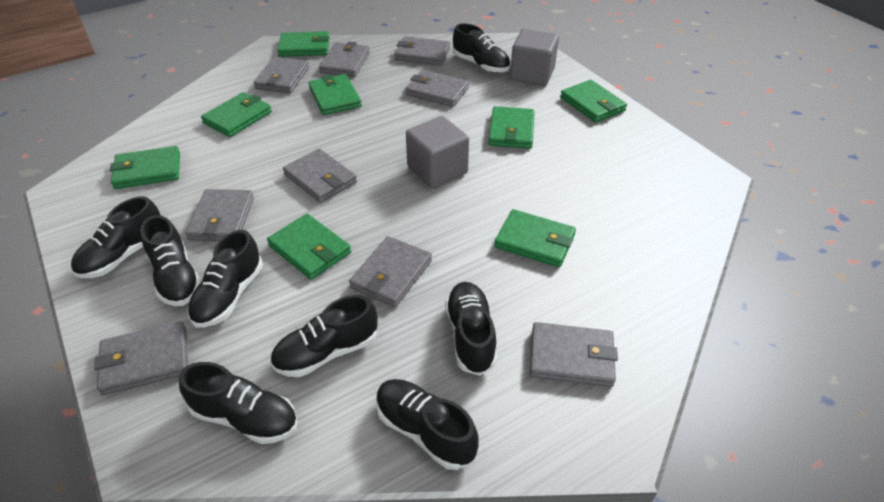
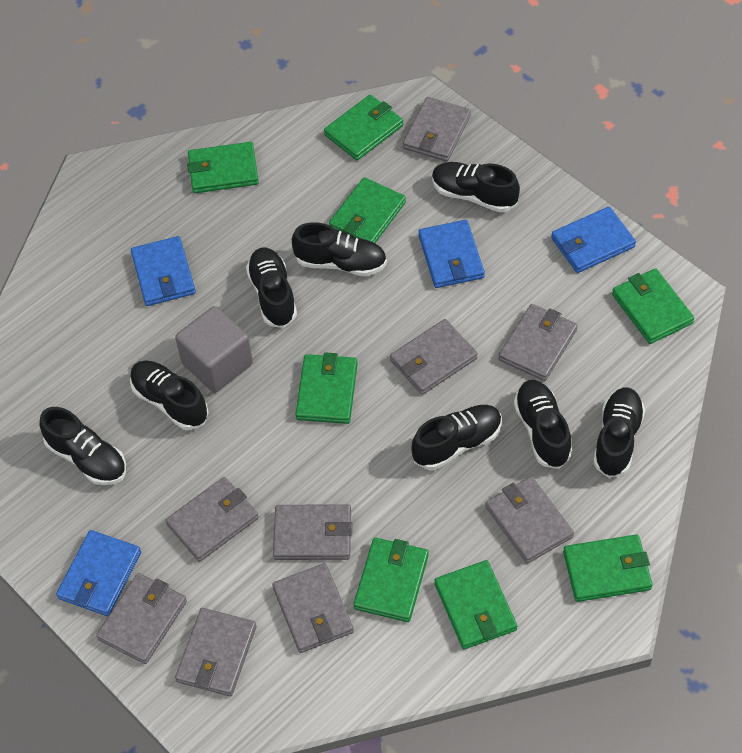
blue wallet: 0 -> 4
grey cube: 2 -> 1

